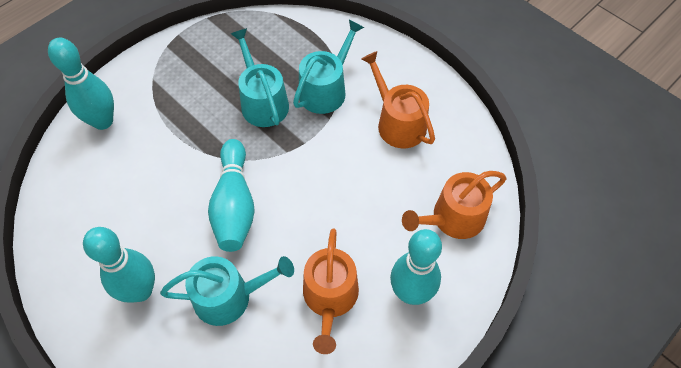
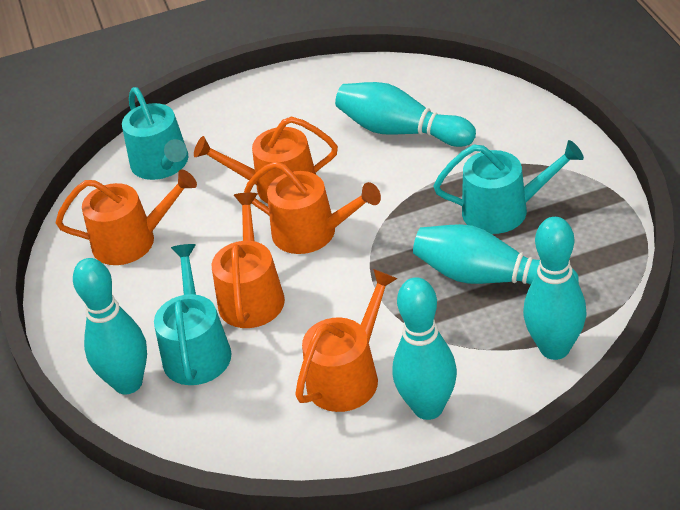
orange watering can: 3 -> 5
turquoise bowling pin: 4 -> 5

